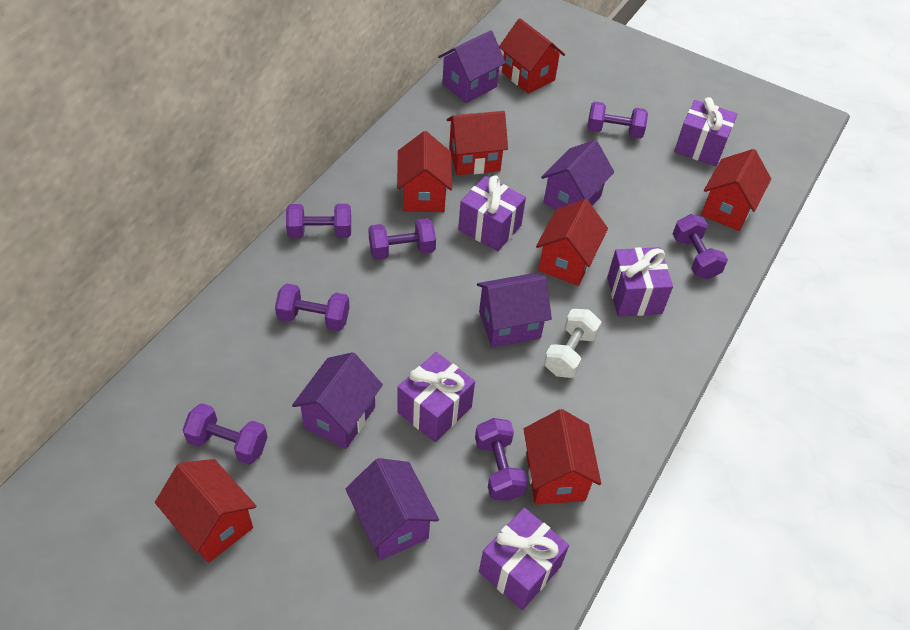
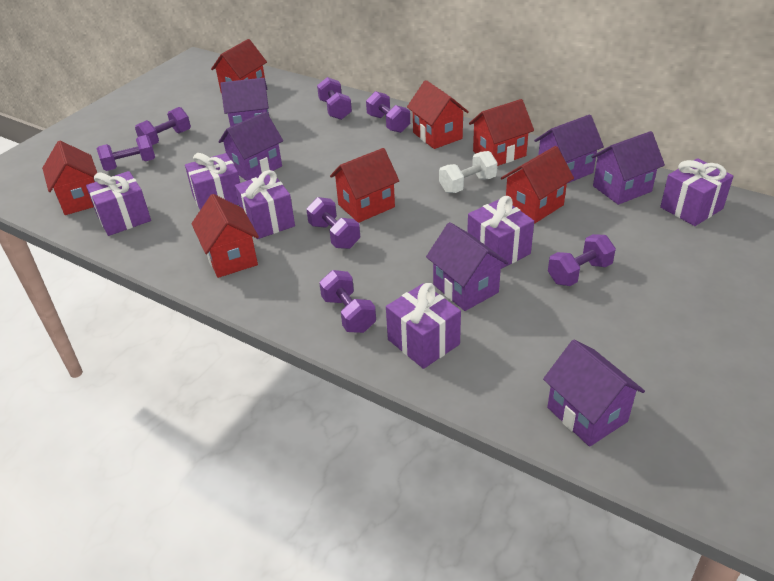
purple gift: 5 -> 6
purple house: 5 -> 6

